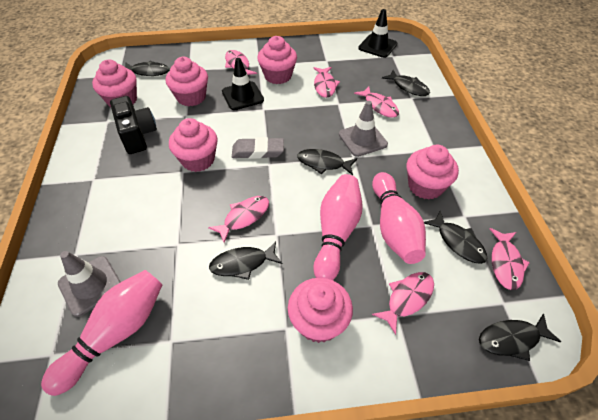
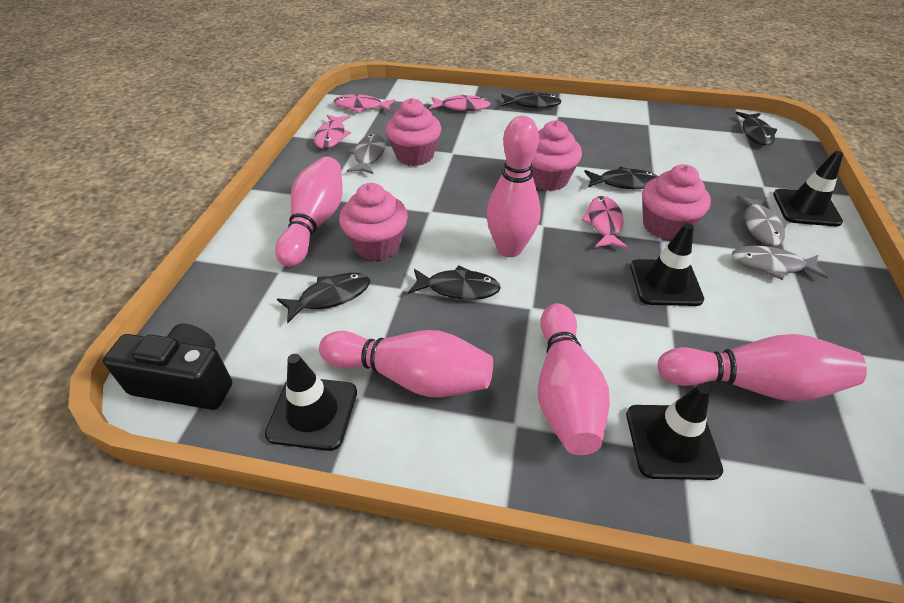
black fish: 6 -> 5
black traffic cone: 2 -> 4
grey eraser: 1 -> 0
grey fish: 0 -> 3
grey traffic cone: 2 -> 0
pink bowling pin: 3 -> 5
pink cupcake: 6 -> 4
pink fish: 6 -> 4

